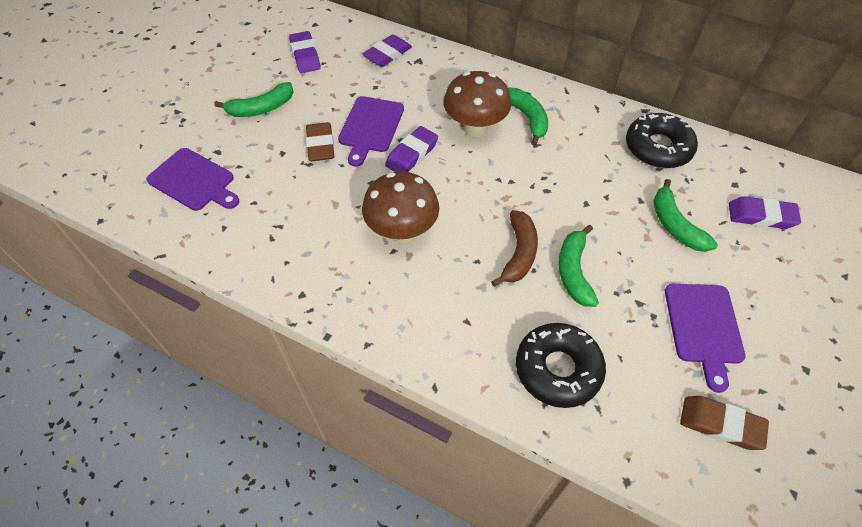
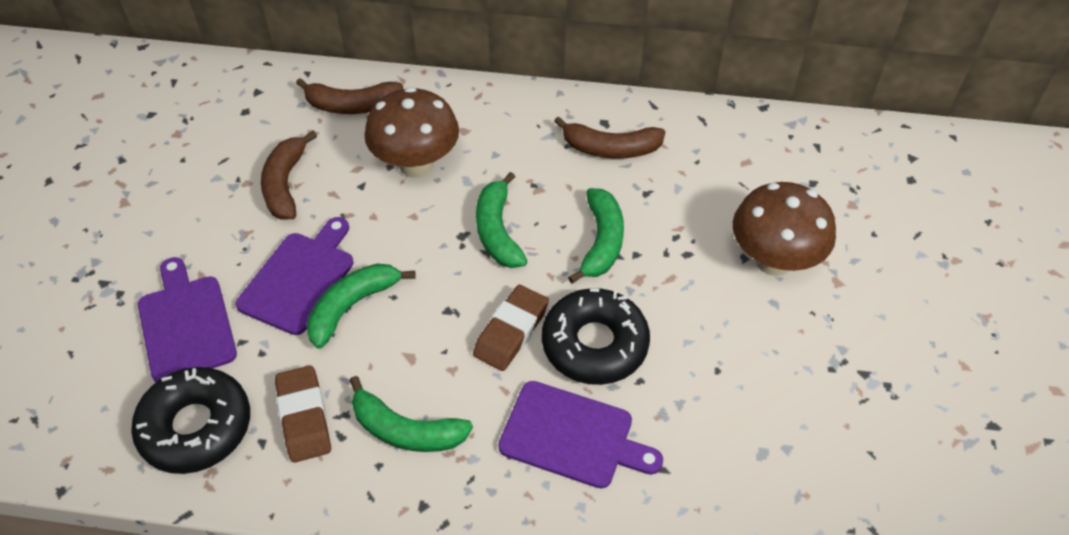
brown banana: 1 -> 3
purple eraser: 4 -> 0

